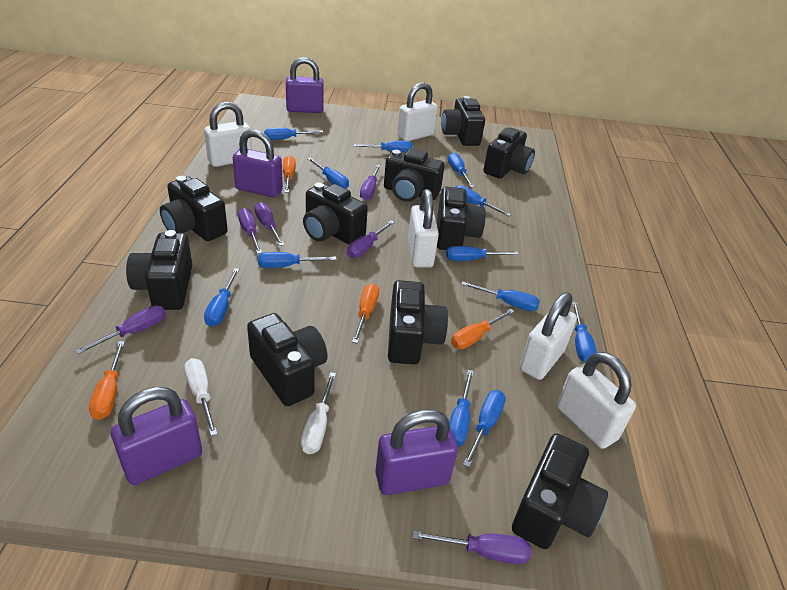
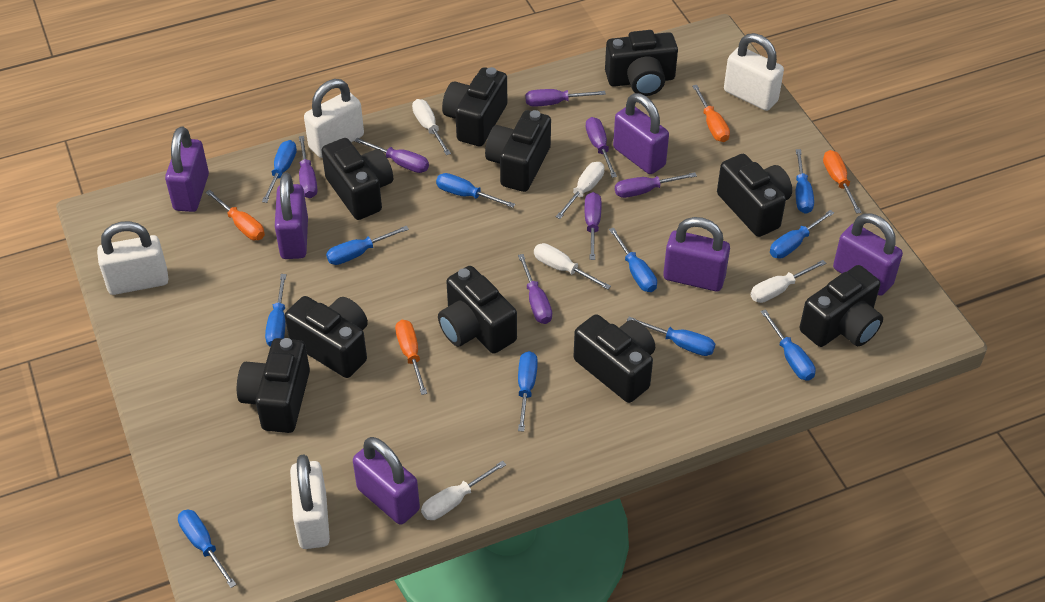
blue screwdriver: 12 -> 11
purple padlock: 4 -> 6
purple screwdriver: 6 -> 7
white padlock: 5 -> 4
white screwdriver: 2 -> 5

